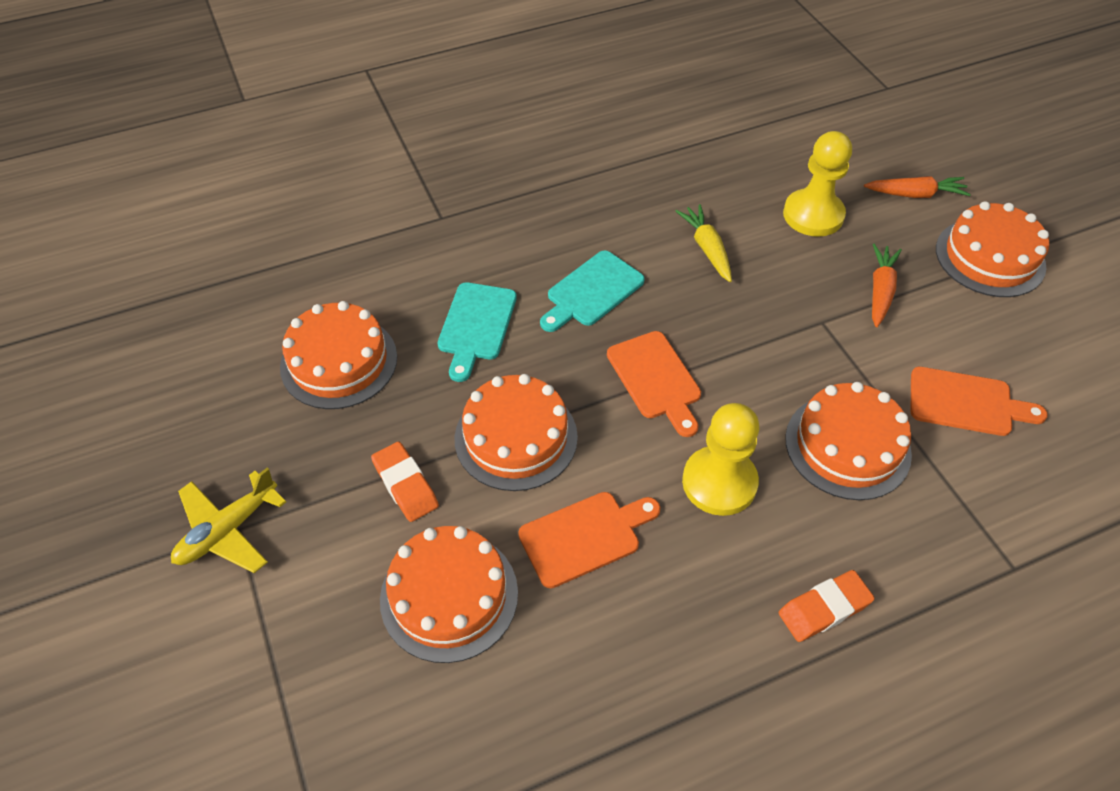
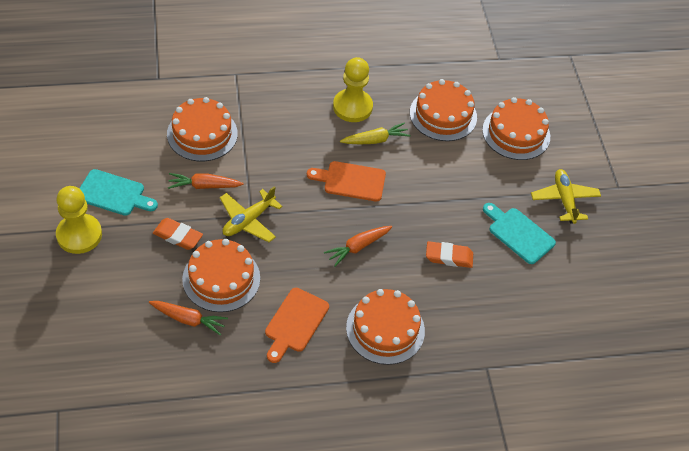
orange carrot: 2 -> 3
orange cutting board: 3 -> 2
yellow plane: 1 -> 2

